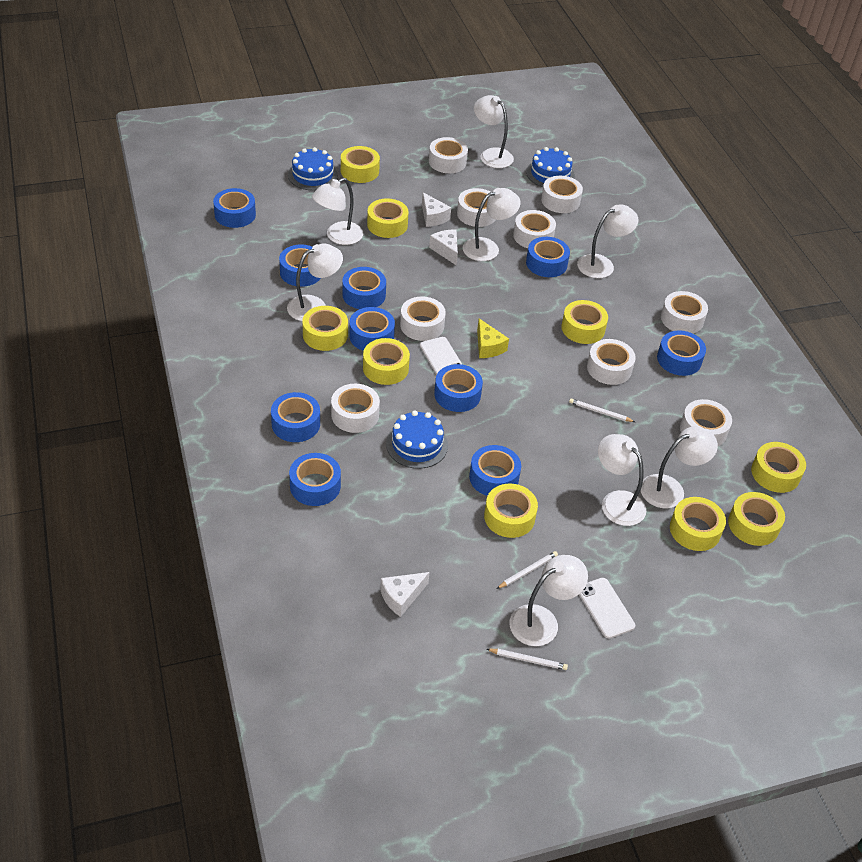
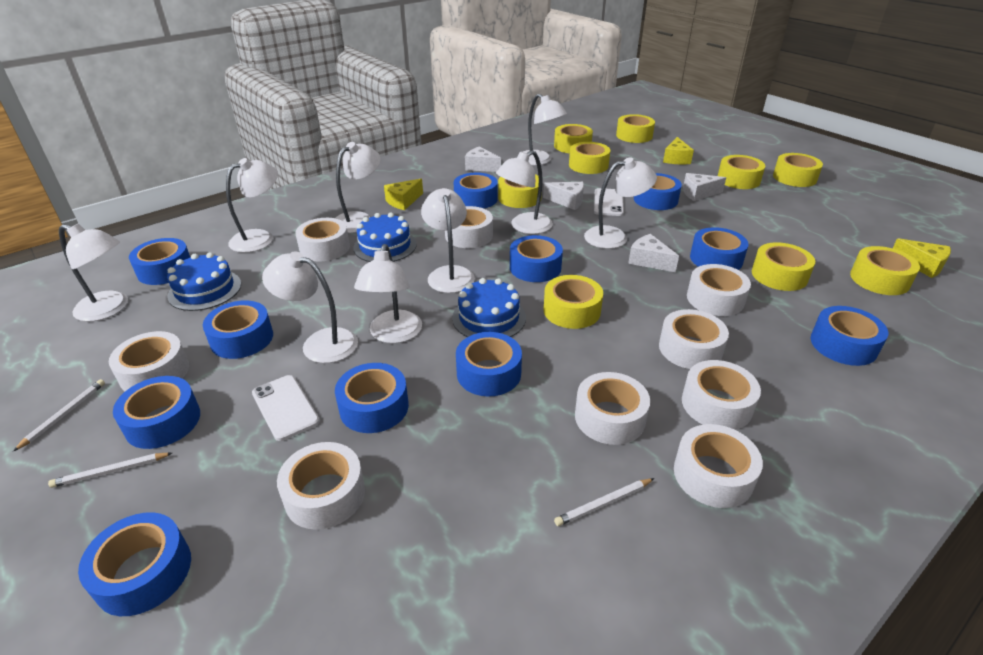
blue tape: 10 -> 11
white cheese: 3 -> 4
white lamp: 8 -> 9
yellow cheese: 1 -> 3

